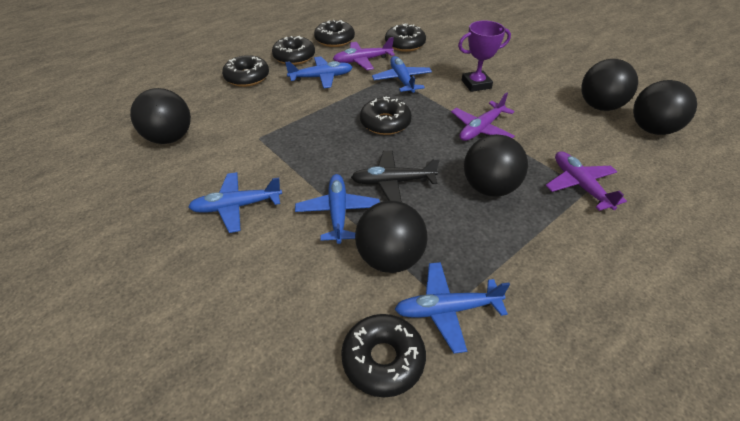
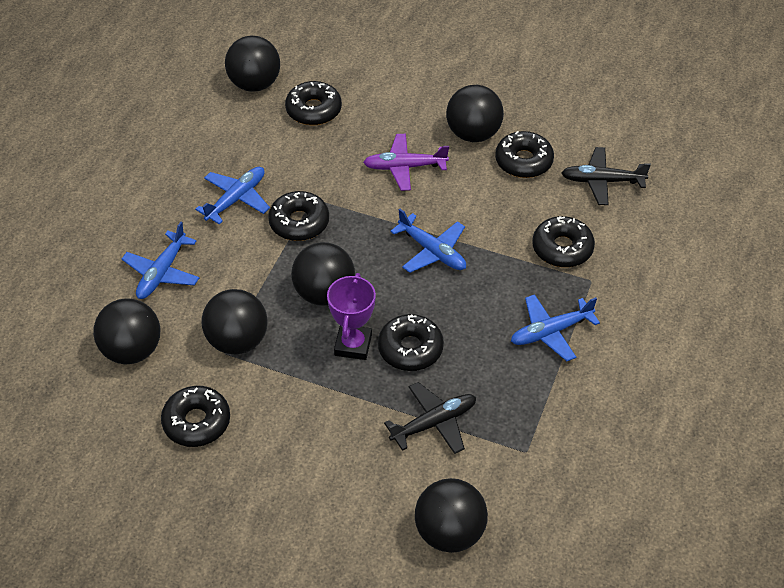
black ball: 5 -> 6
black plane: 1 -> 2
blue plane: 5 -> 4
purple plane: 3 -> 1

